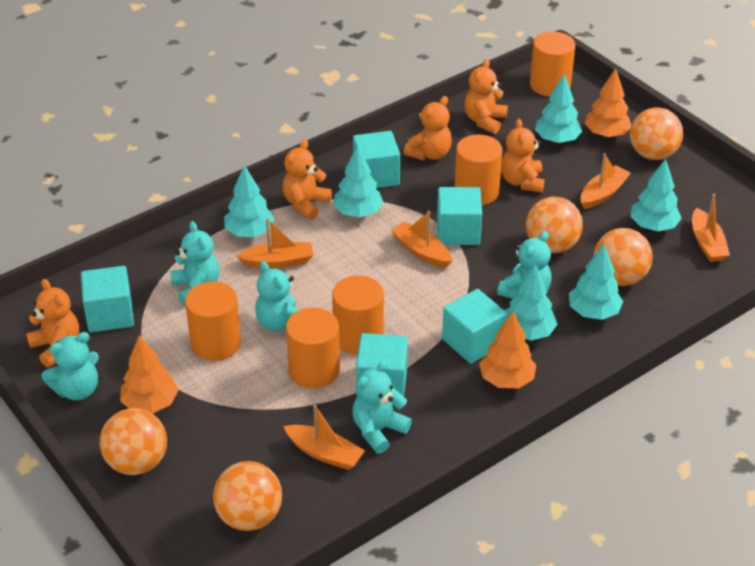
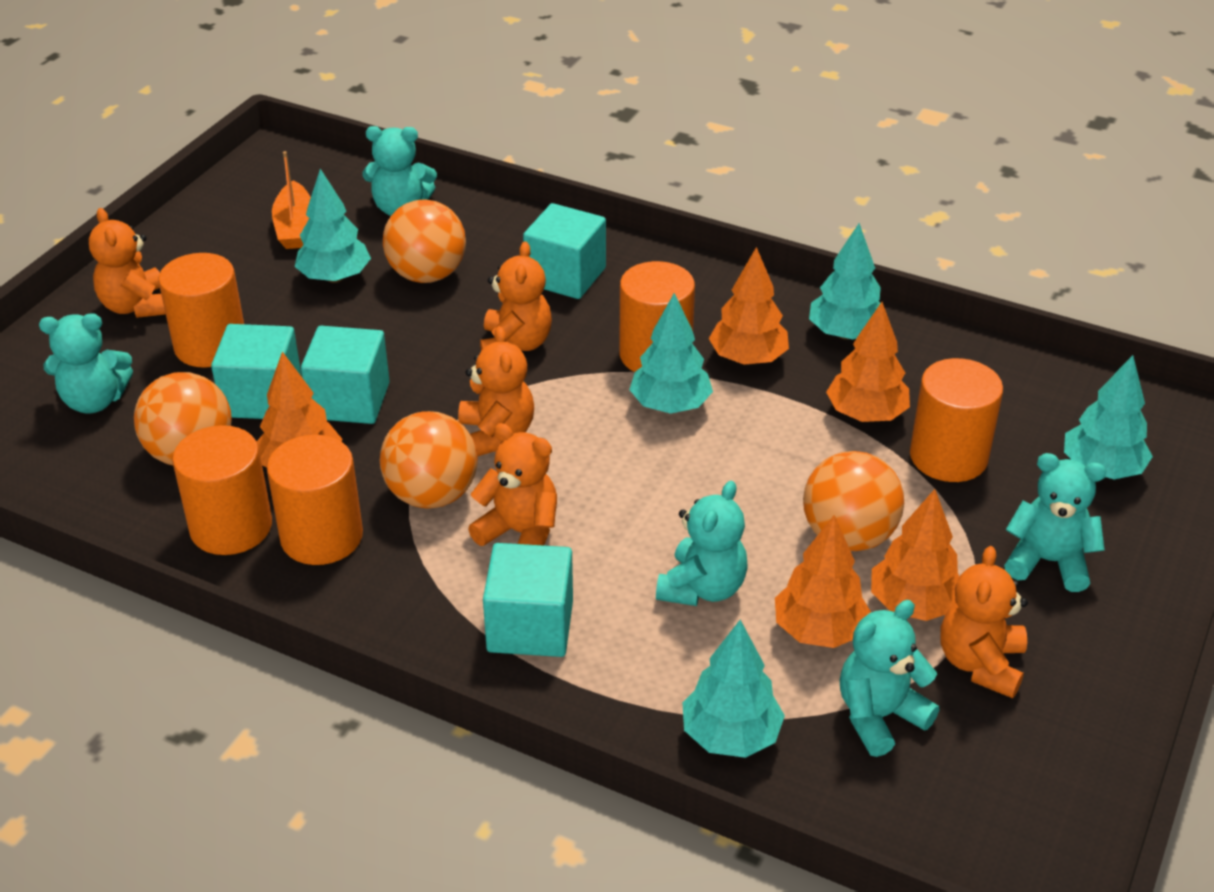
orange ball: 5 -> 4
orange boat: 5 -> 1
orange tree: 3 -> 5
turquoise cube: 5 -> 4
turquoise tree: 6 -> 5

